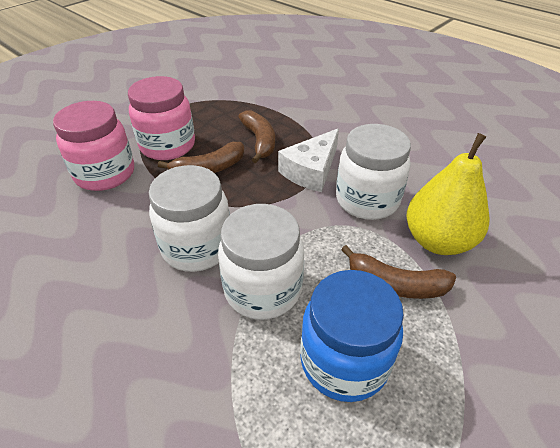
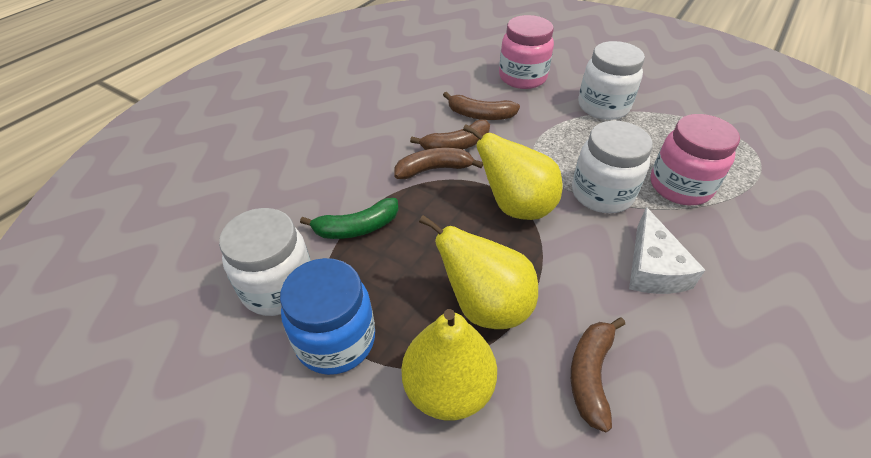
brown banana: 3 -> 4
green banana: 0 -> 1
yellow pear: 1 -> 3

